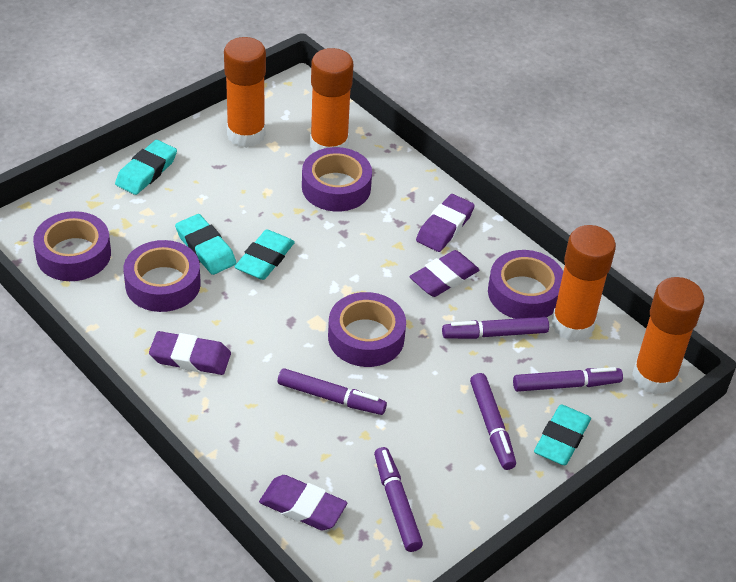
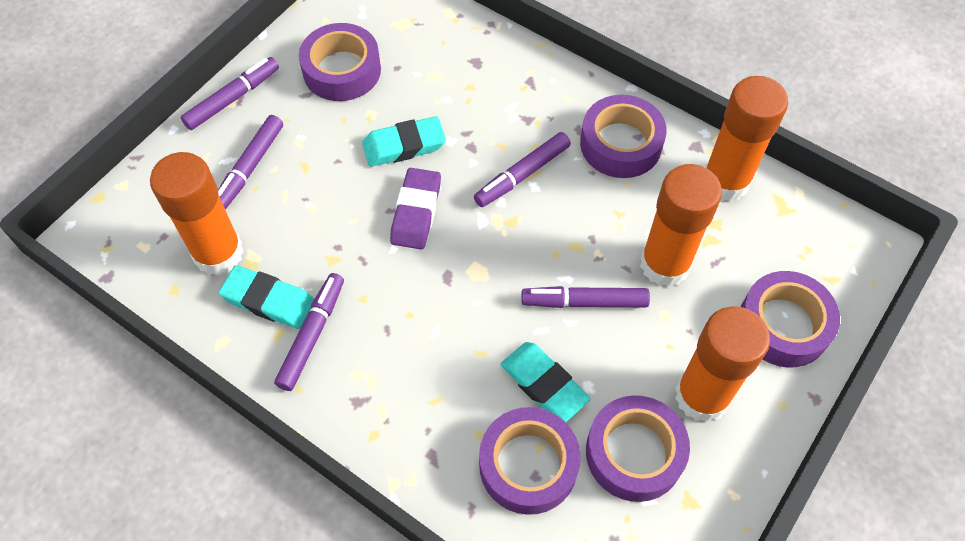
purple eraser: 4 -> 1
turquoise eraser: 4 -> 3

